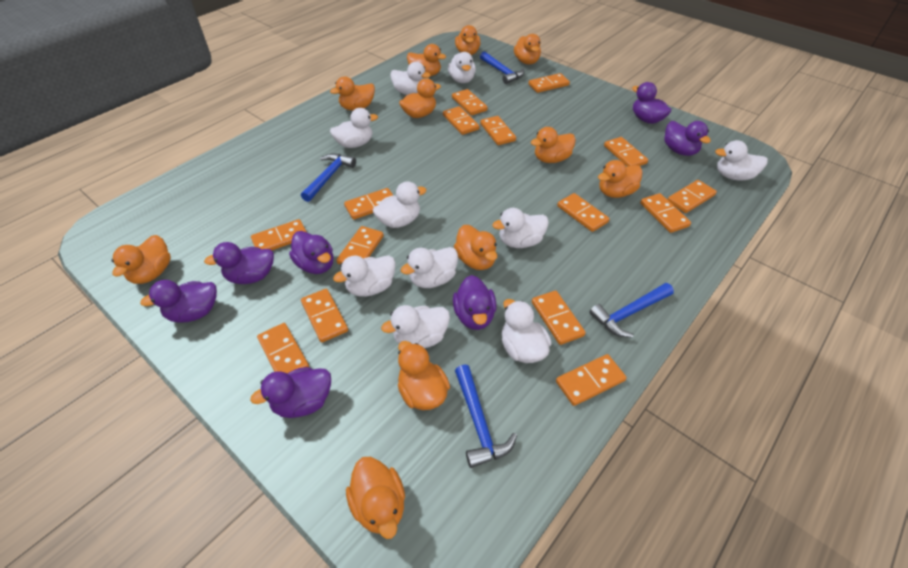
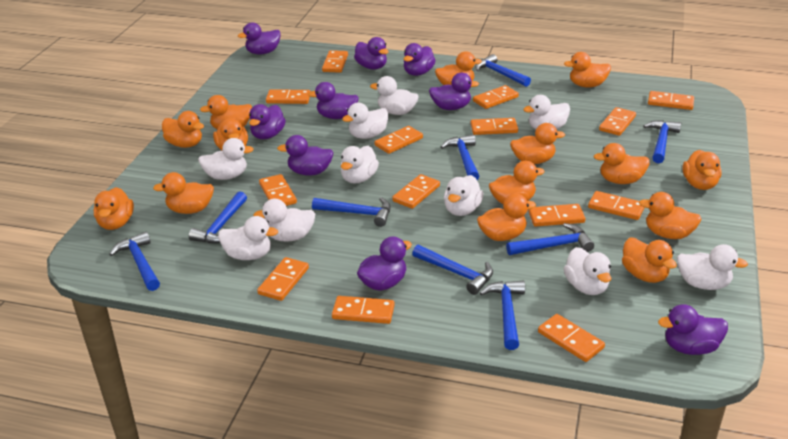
blue hammer: 4 -> 9
orange domino: 15 -> 14
orange duck: 11 -> 14
purple duck: 7 -> 9

